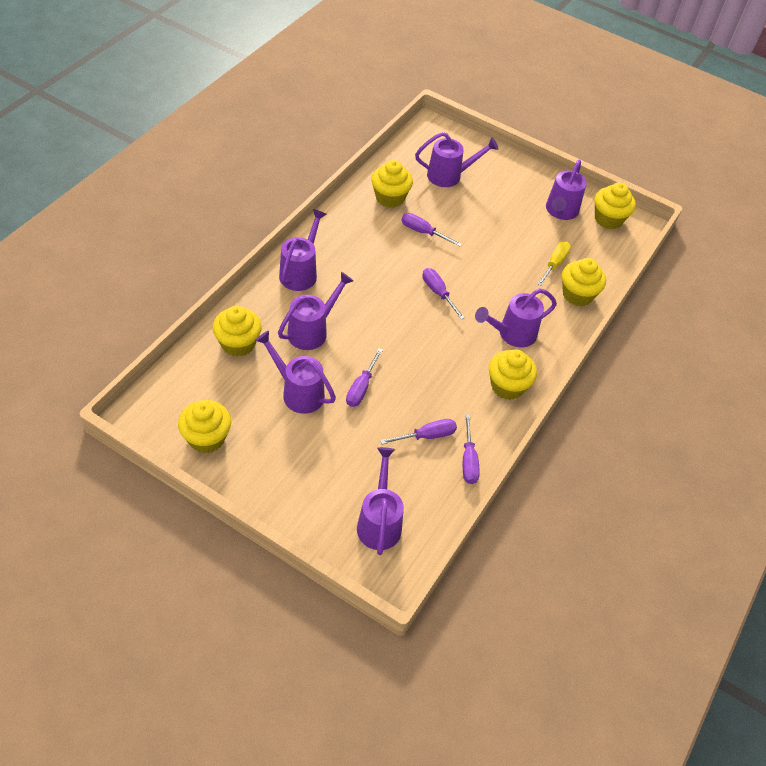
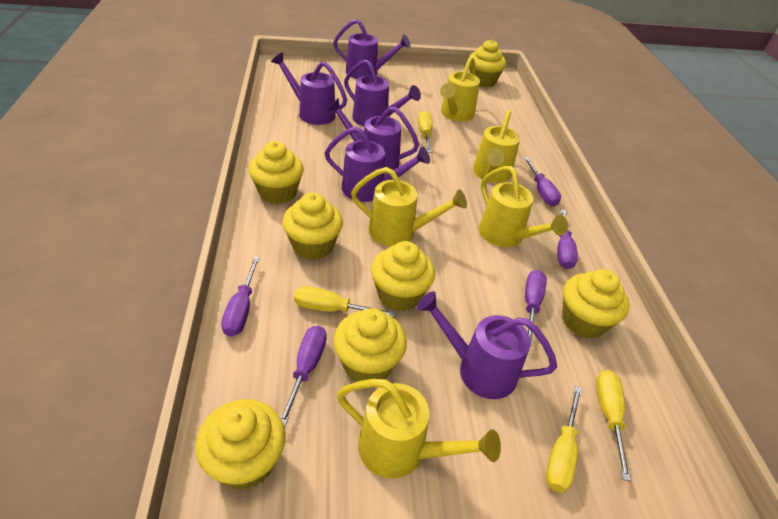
purple watering can: 7 -> 6
yellow cupcake: 6 -> 7
yellow screwdriver: 1 -> 4
yellow watering can: 0 -> 5

